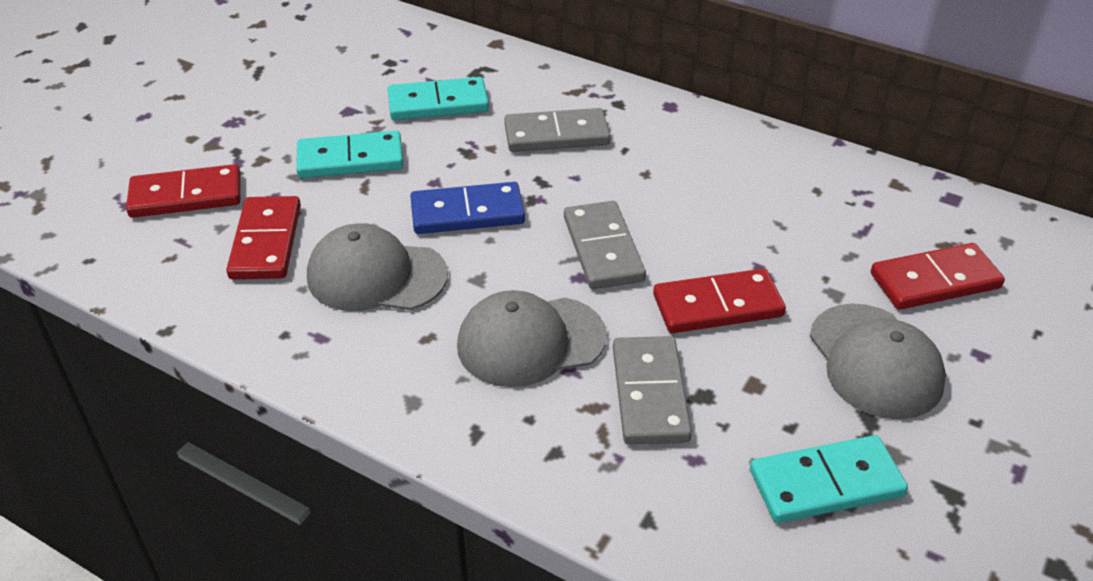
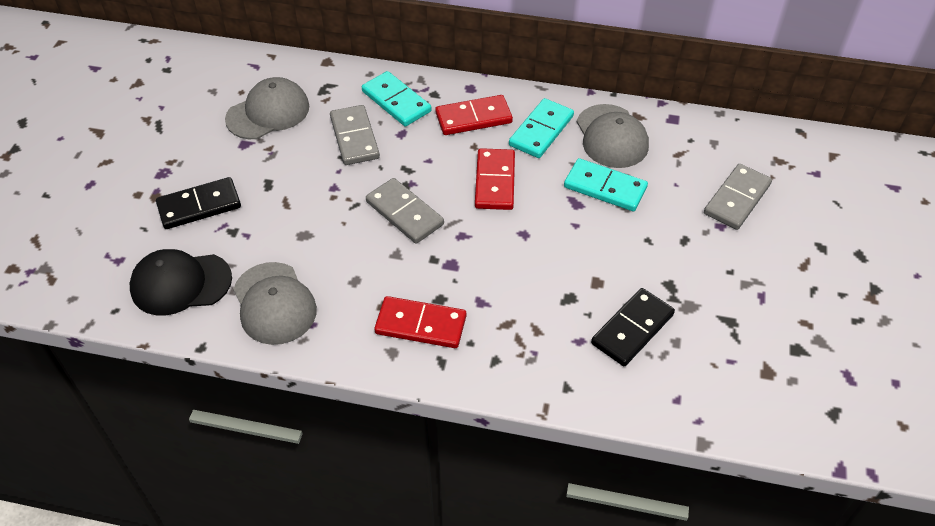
black cap: 0 -> 1
black domino: 0 -> 2
blue domino: 1 -> 0
red domino: 4 -> 3

